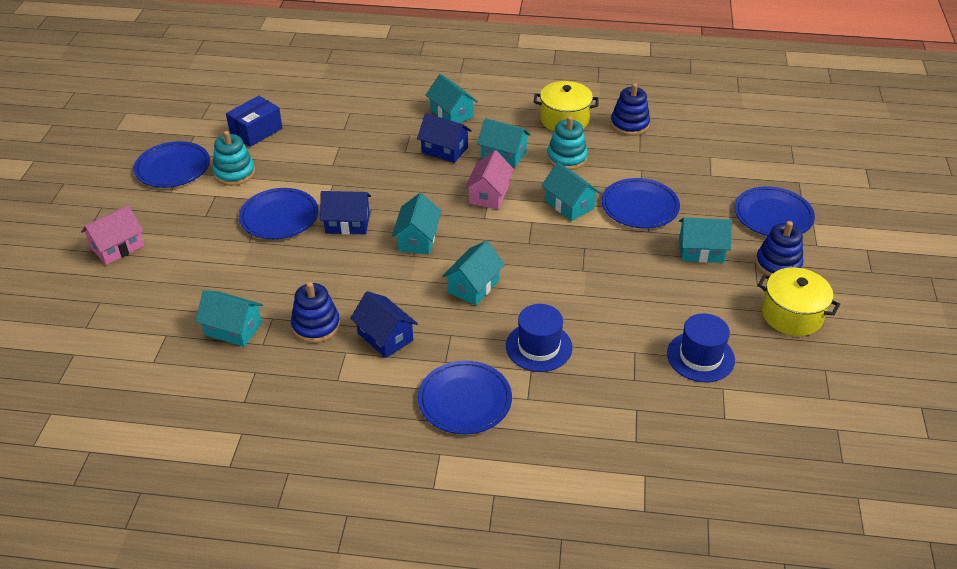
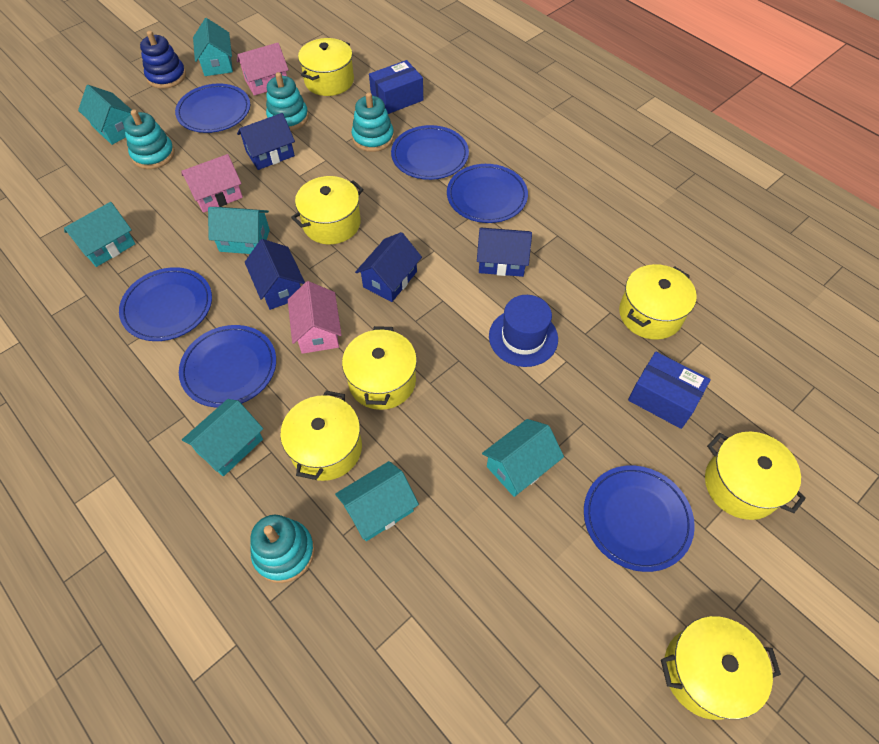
blue box: 1 -> 2
blue hat: 2 -> 1
blue house: 3 -> 4
blue plate: 5 -> 6
blue stacking toy: 3 -> 1
pink house: 2 -> 3
turquoise stacking toy: 2 -> 4
yellow pot: 2 -> 7

